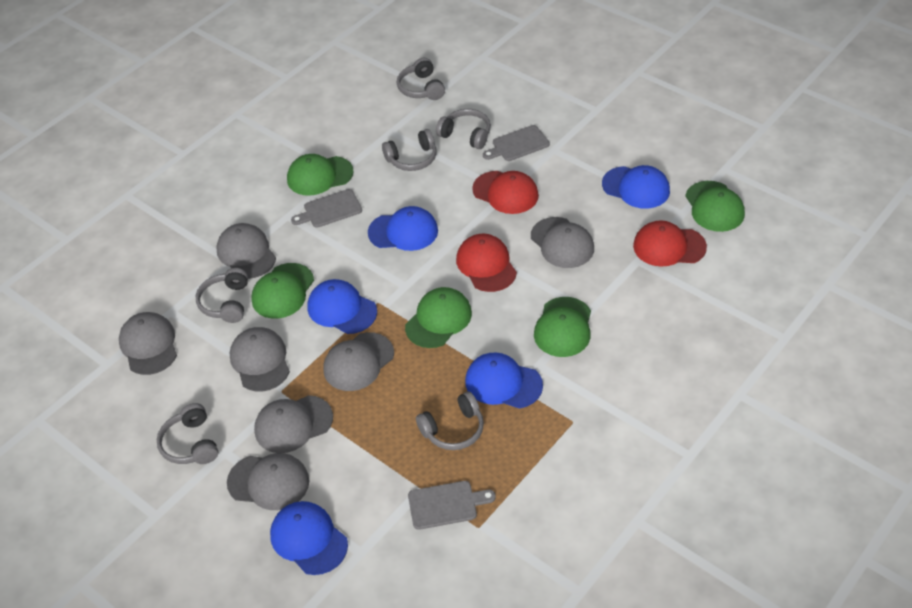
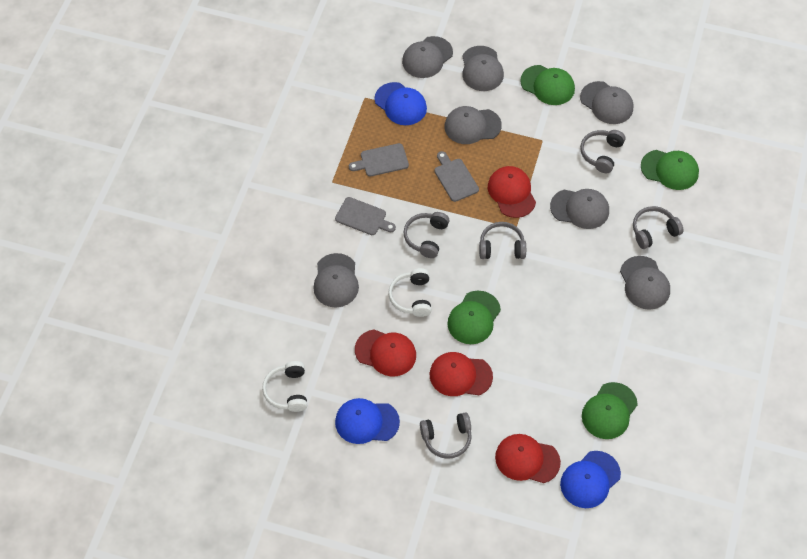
blue cap: 5 -> 3
green cap: 5 -> 4
grey headphones: 6 -> 5
red cap: 3 -> 4
white headphones: 0 -> 2

